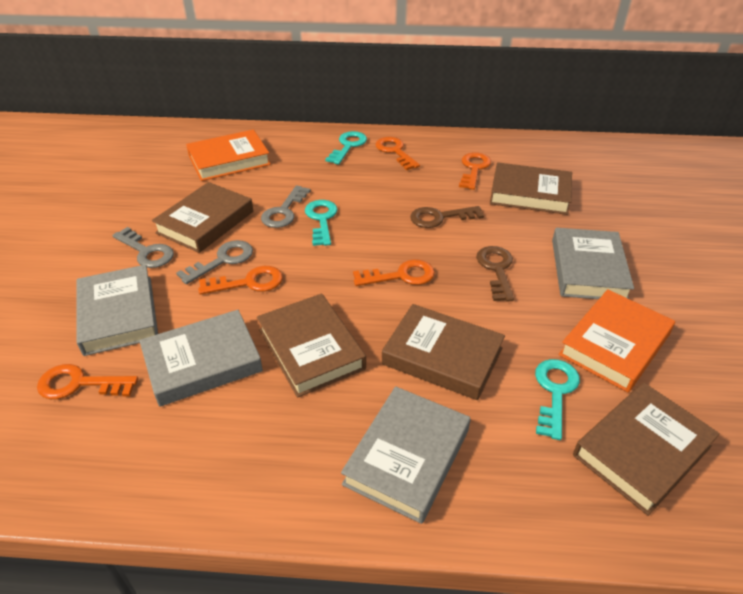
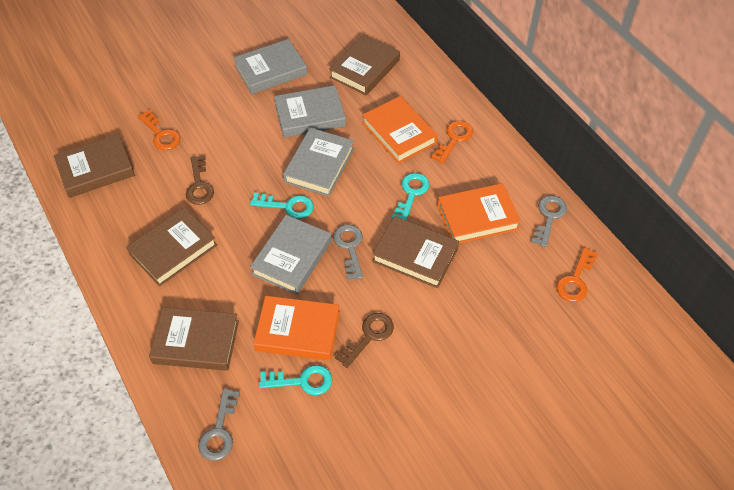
orange book: 2 -> 3
orange key: 5 -> 3

